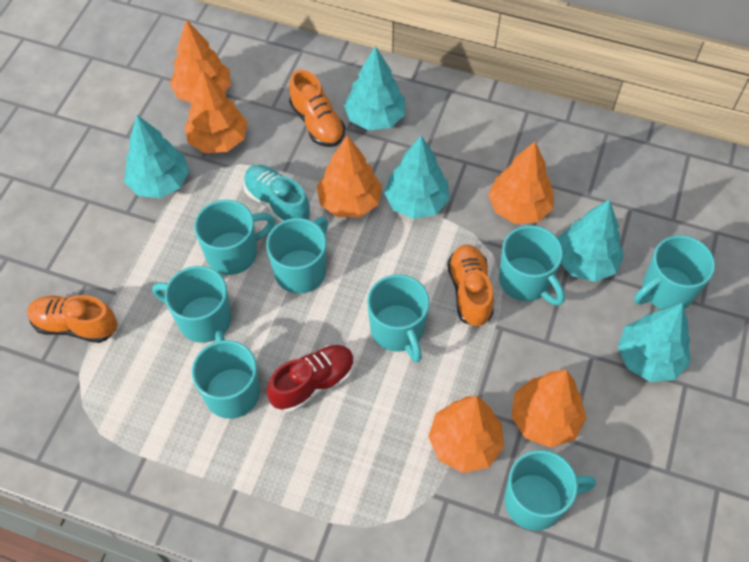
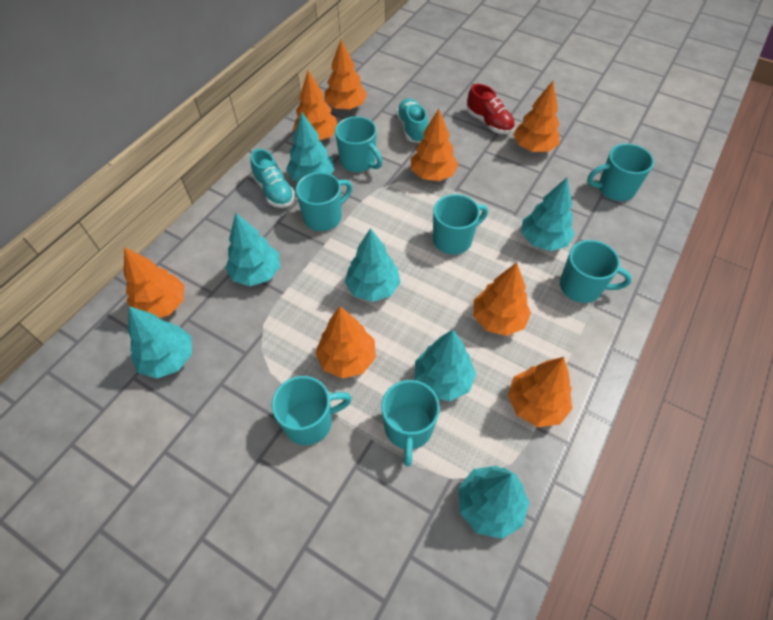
orange shoe: 3 -> 0
orange tree: 6 -> 8
turquoise mug: 8 -> 7
turquoise shoe: 1 -> 2
turquoise tree: 5 -> 7

